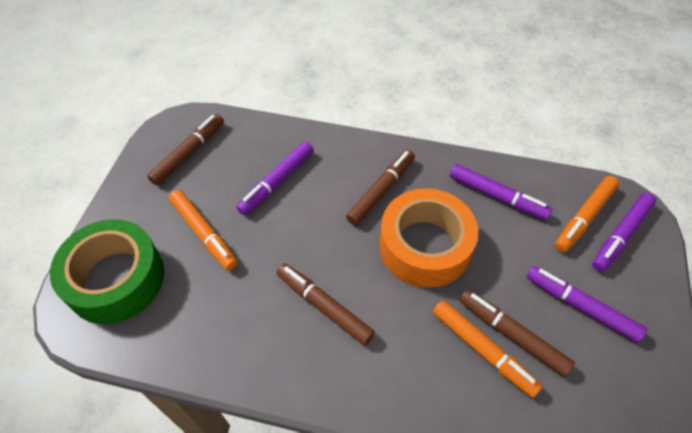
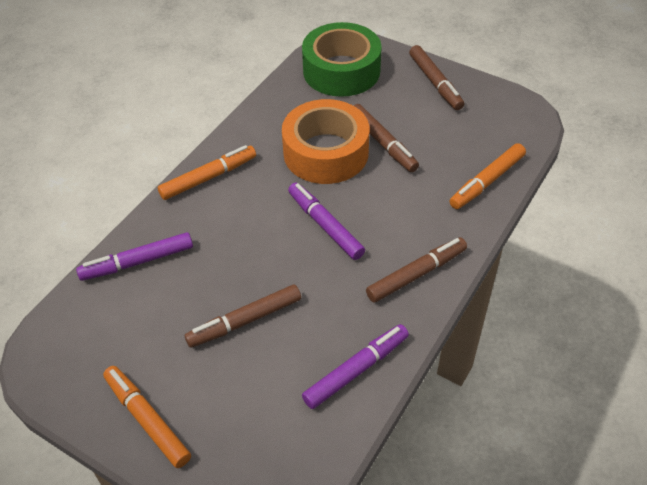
purple marker: 4 -> 3

